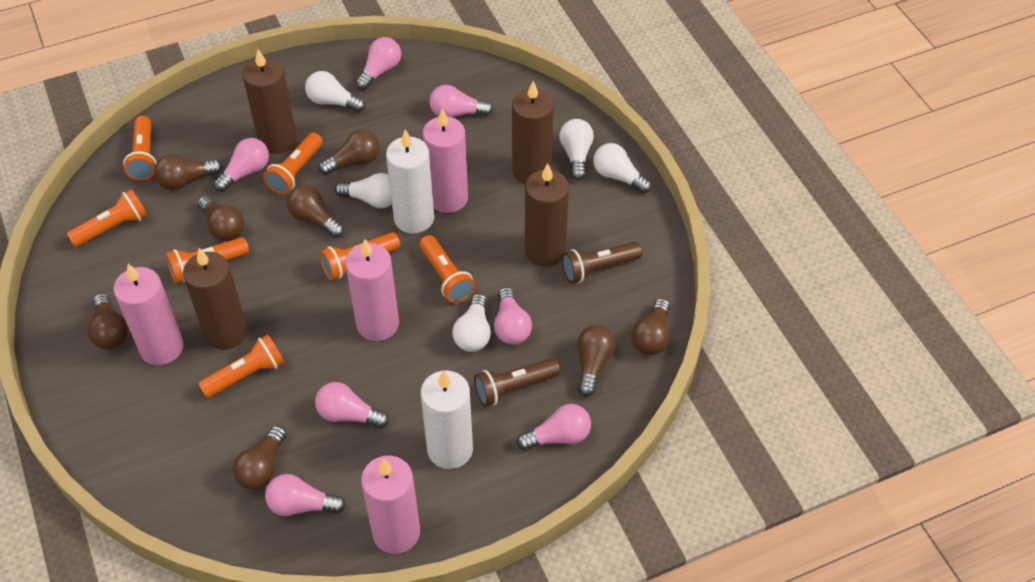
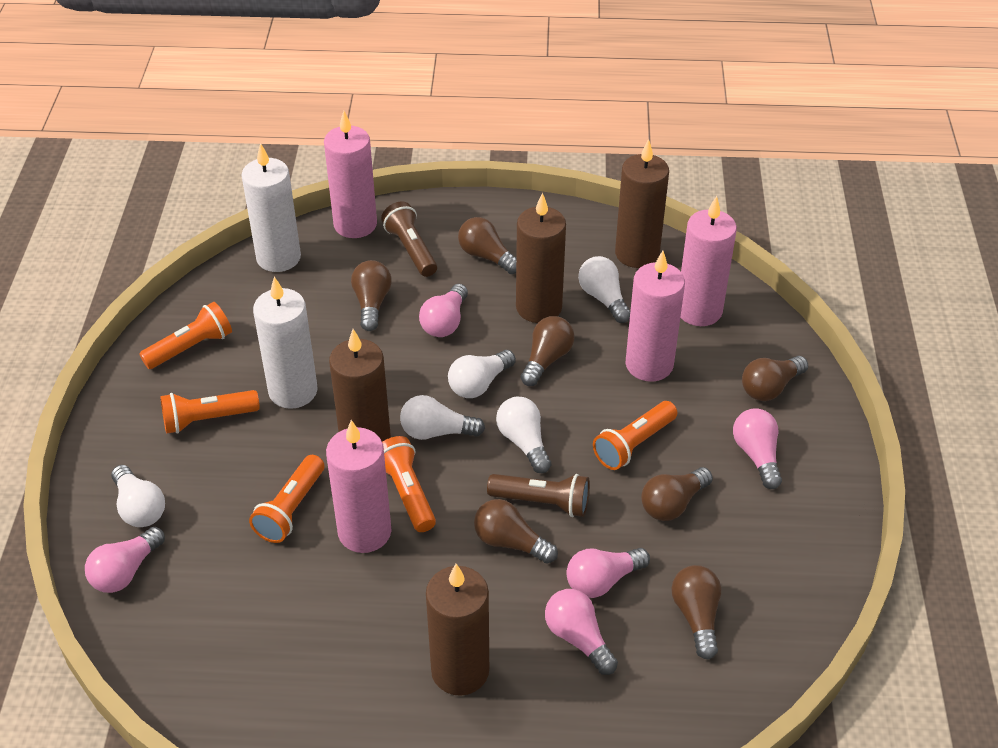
brown light bulb: 8 -> 7
orange flashlight: 7 -> 5
pink light bulb: 7 -> 5

